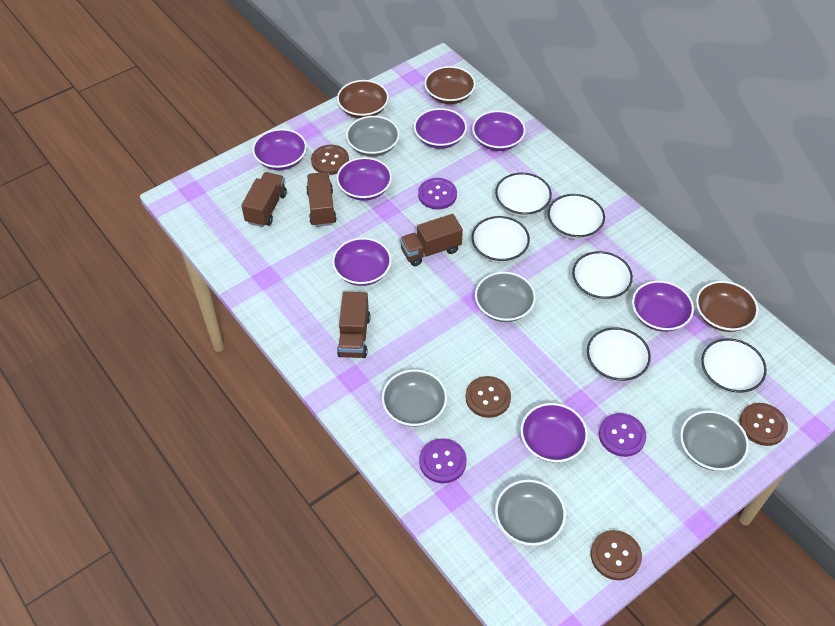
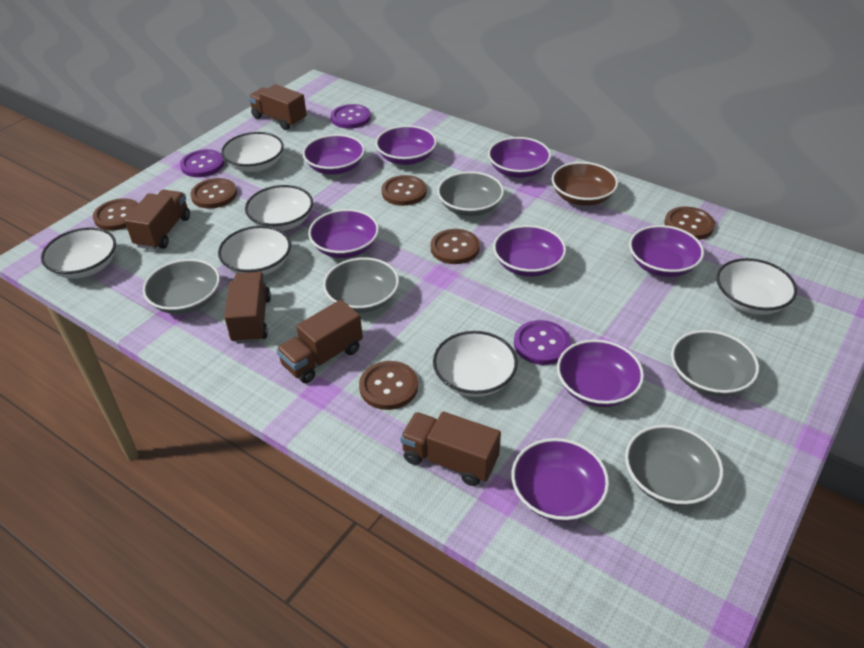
brown bowl: 3 -> 1
brown button: 4 -> 6
brown truck: 4 -> 5
purple bowl: 7 -> 8

